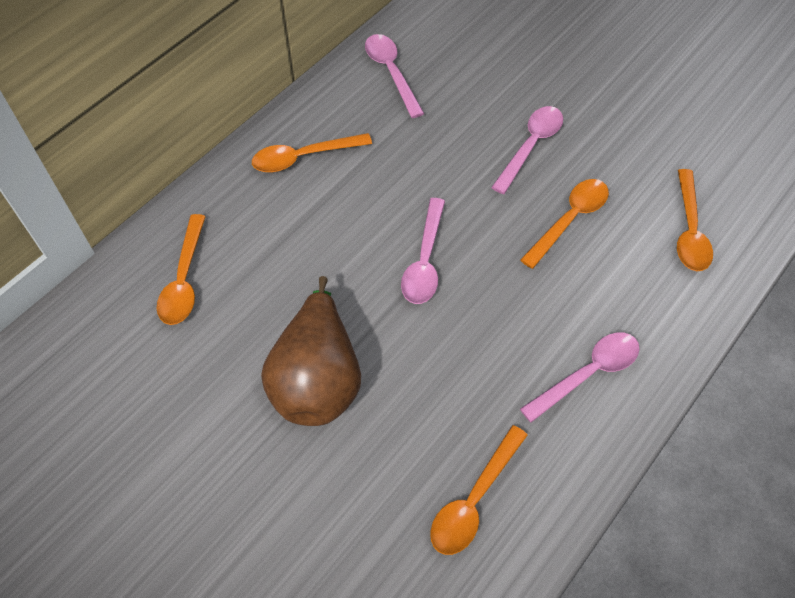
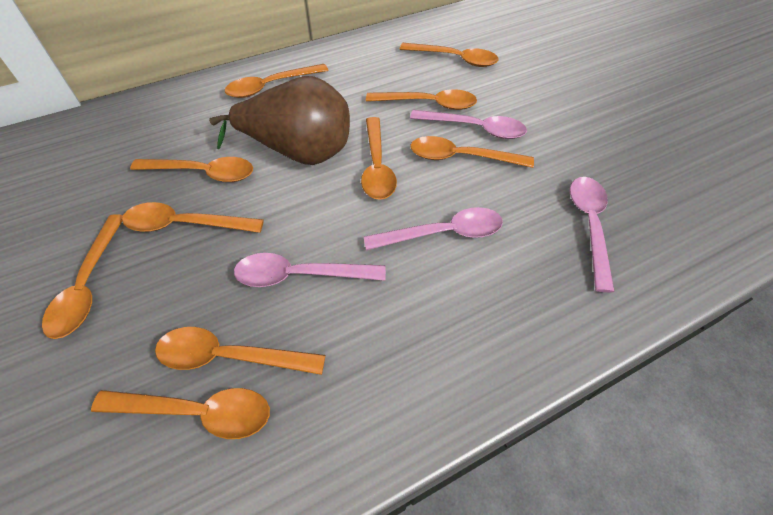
orange spoon: 5 -> 10

